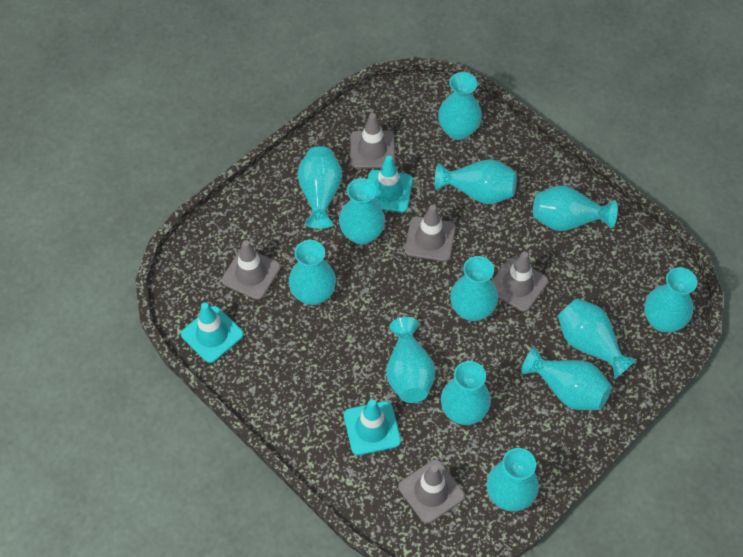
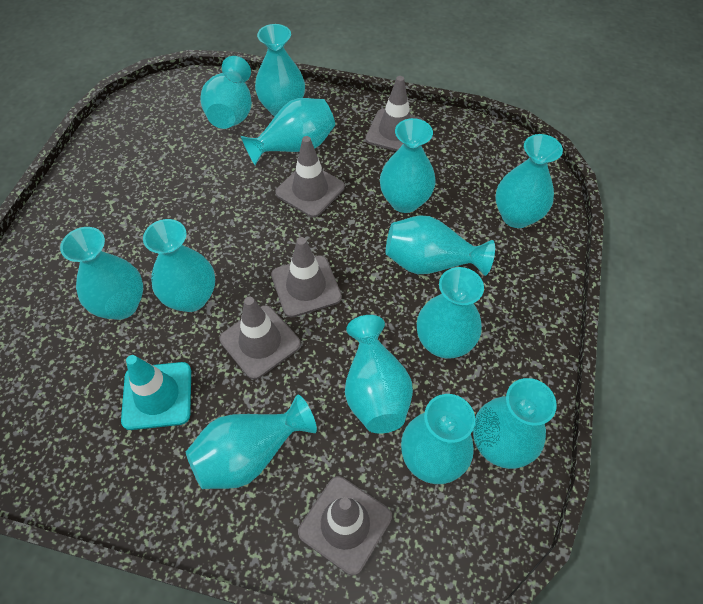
turquoise traffic cone: 3 -> 1

